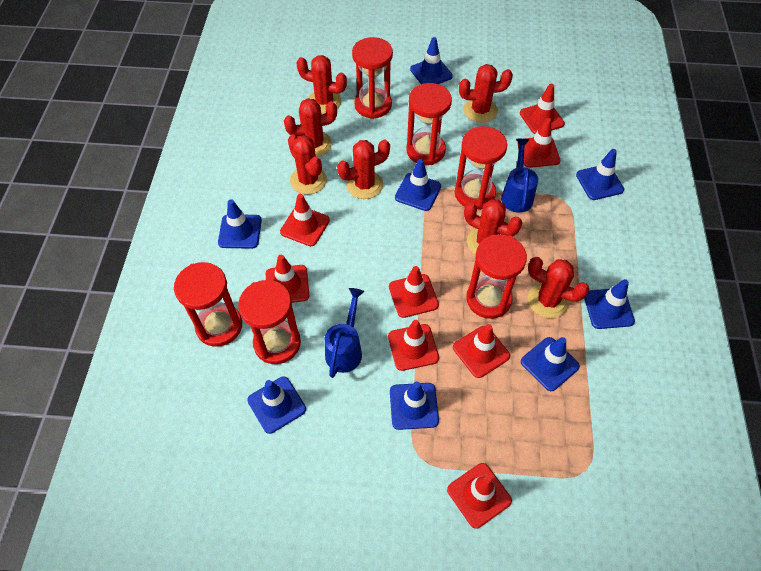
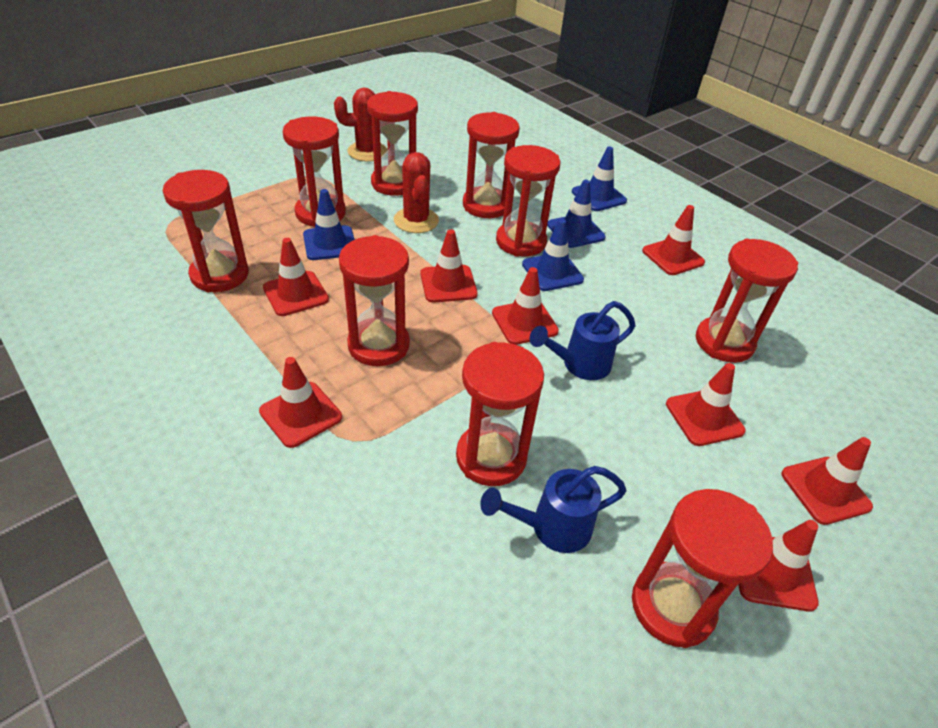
blue traffic cone: 8 -> 4
red cactus: 7 -> 2
red hourglass: 6 -> 9

